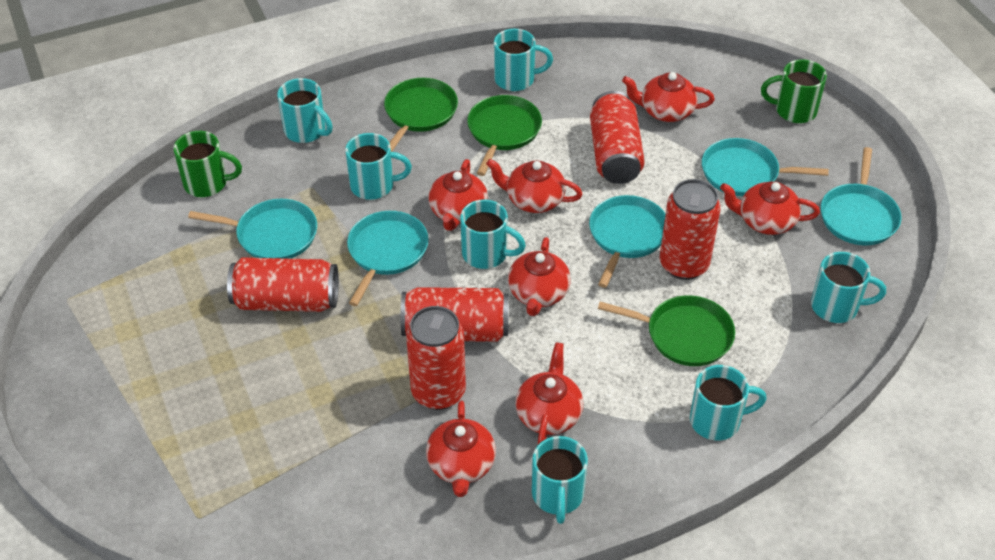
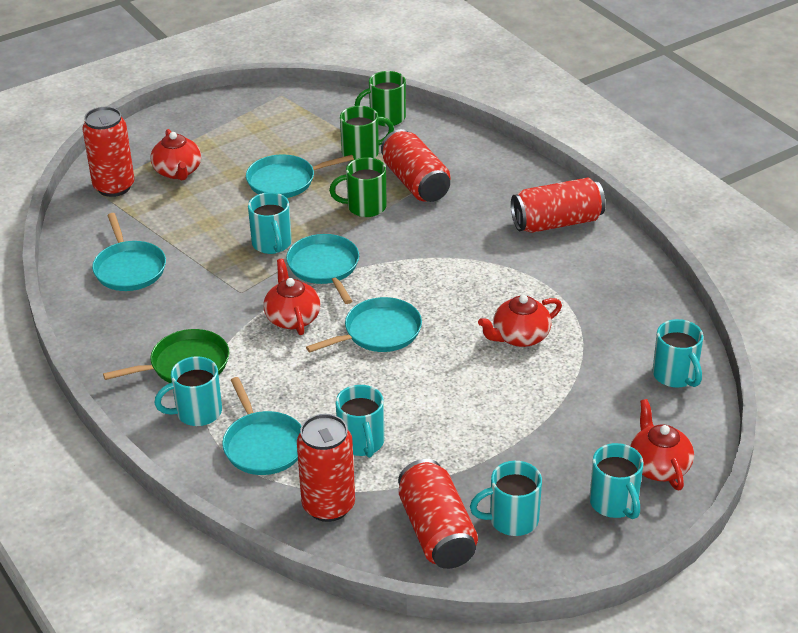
green mug: 2 -> 3
green pan: 3 -> 1
red teapot: 7 -> 4
turquoise mug: 7 -> 6

